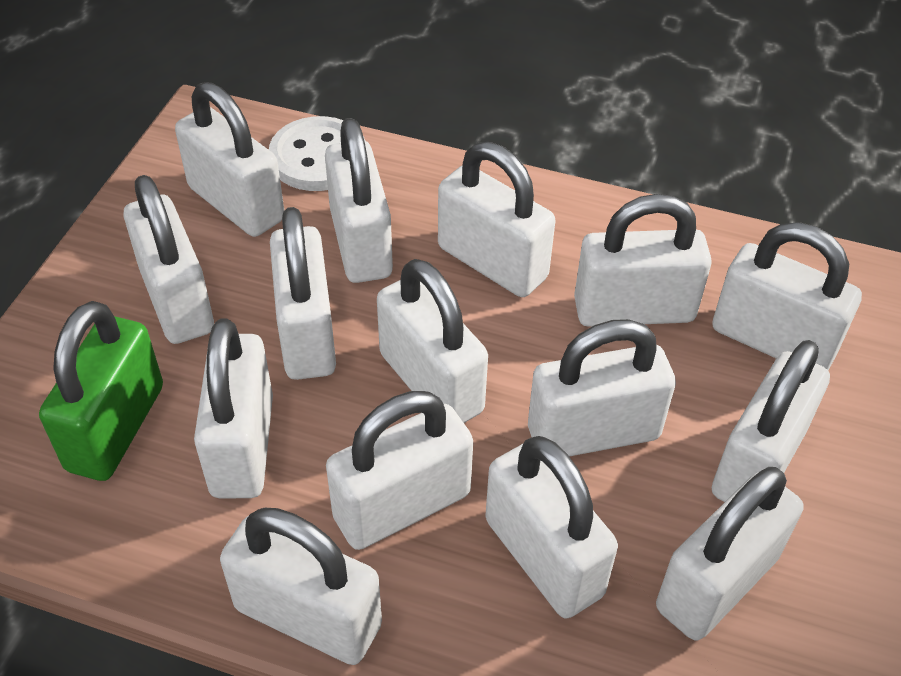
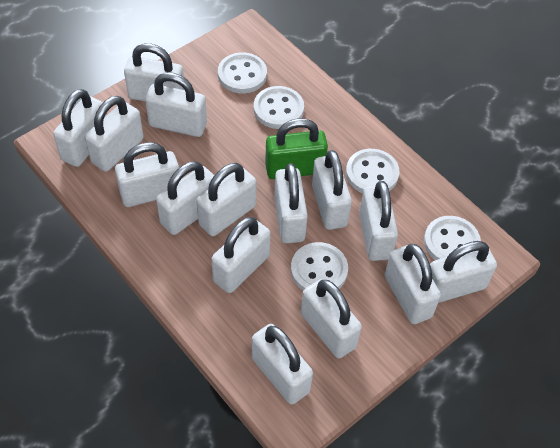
white button: 1 -> 5

